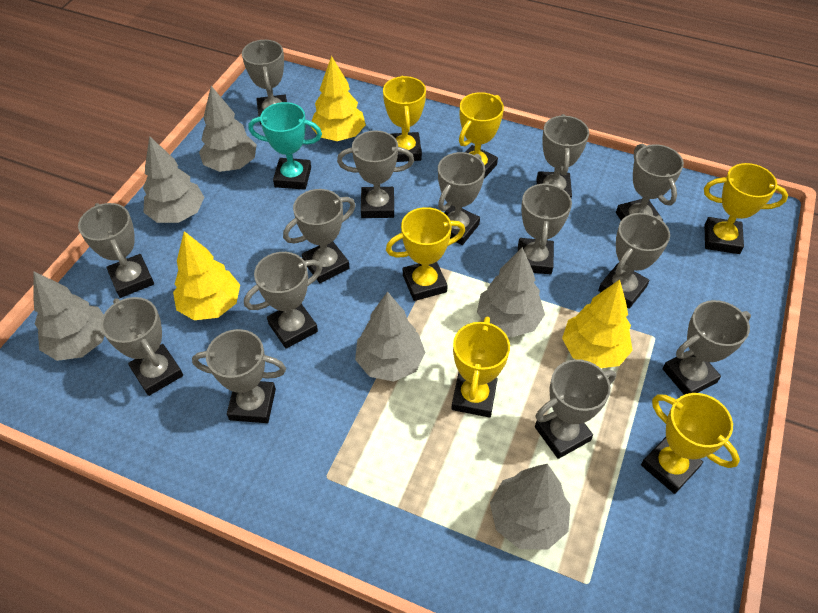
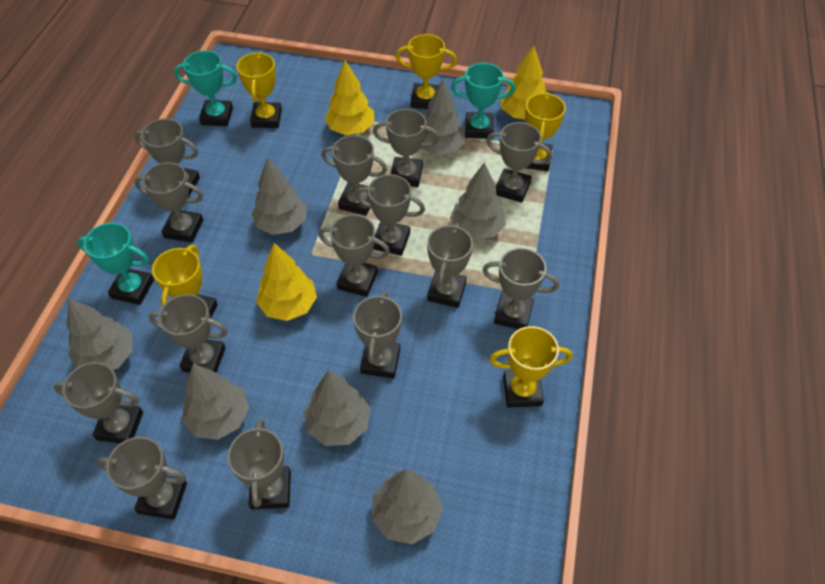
grey tree: 6 -> 7
turquoise trophy: 1 -> 3
yellow trophy: 6 -> 5

